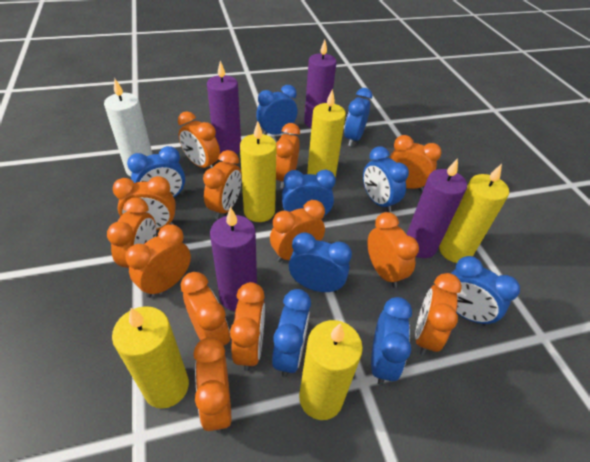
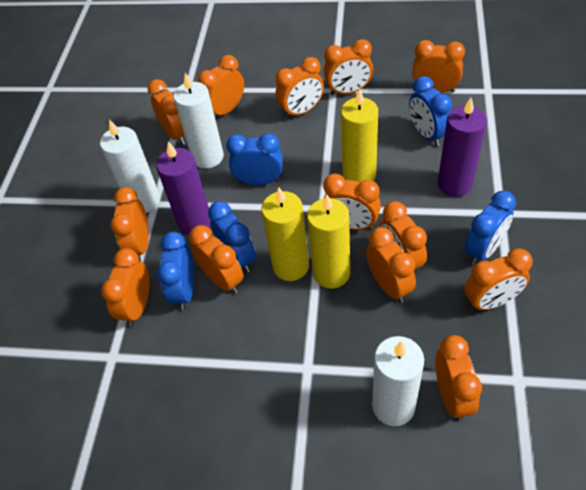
blue clock: 9 -> 5
purple candle: 4 -> 2
white candle: 1 -> 3
yellow candle: 5 -> 3

